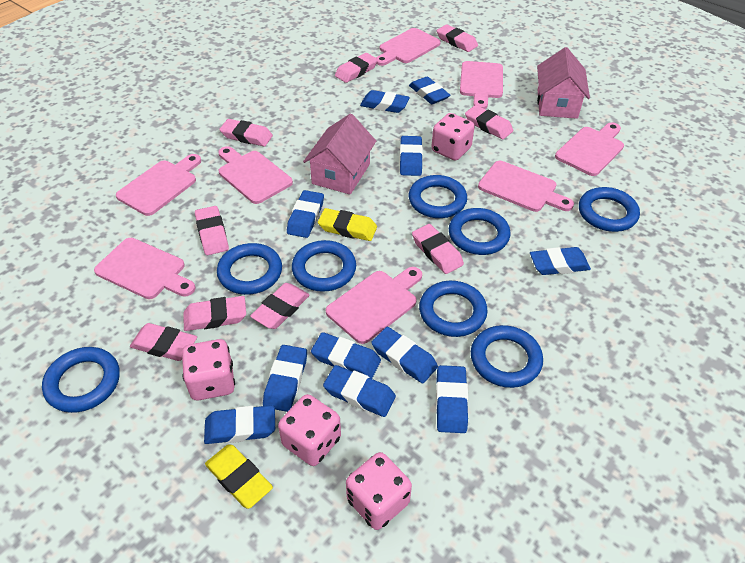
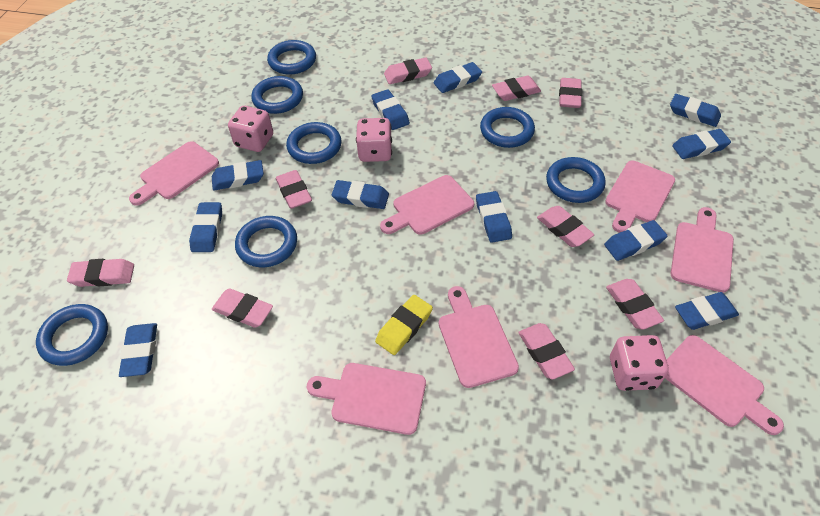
blue ring: 8 -> 7
pink cutting board: 8 -> 7
pink dice: 4 -> 3
pink house: 2 -> 0
yellow eraser: 2 -> 1

